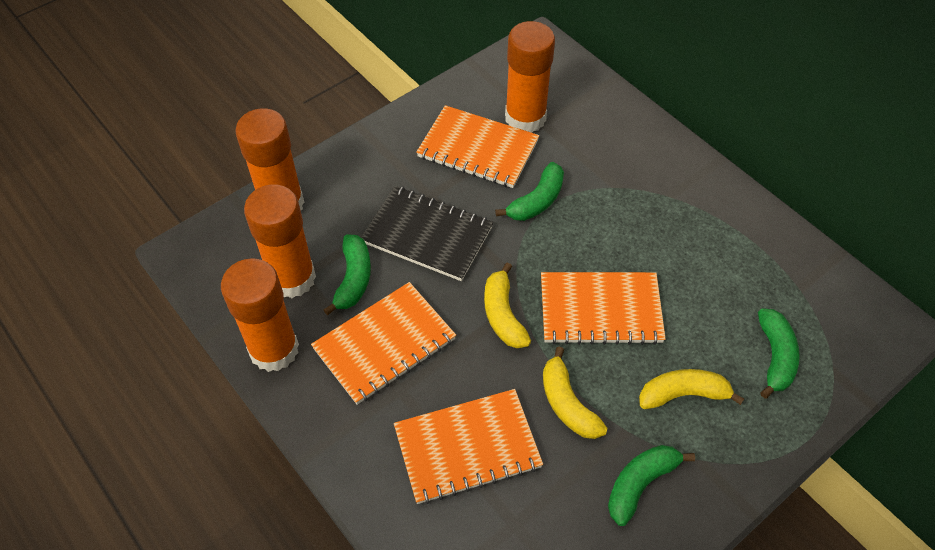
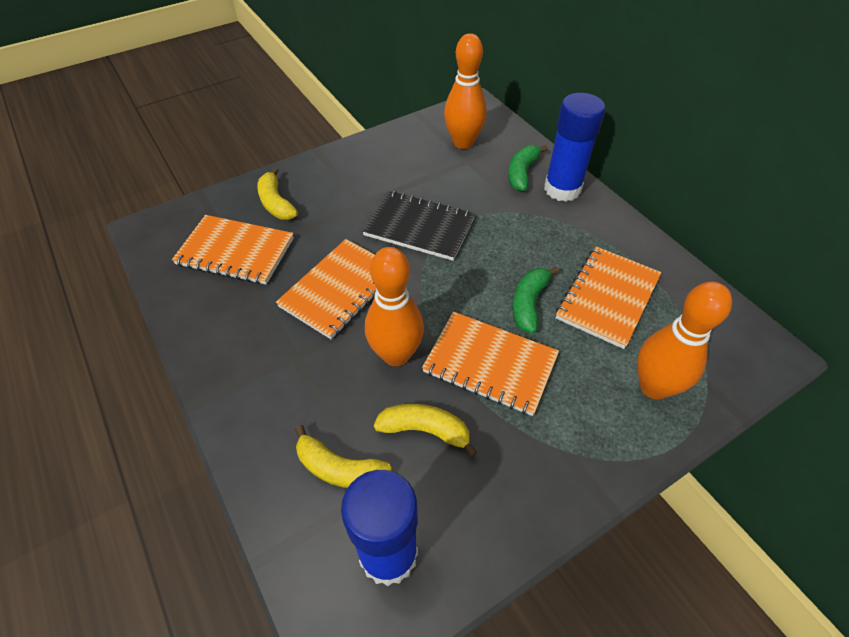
blue glue stick: 0 -> 2
green banana: 4 -> 2
orange bowling pin: 0 -> 3
orange glue stick: 4 -> 0

